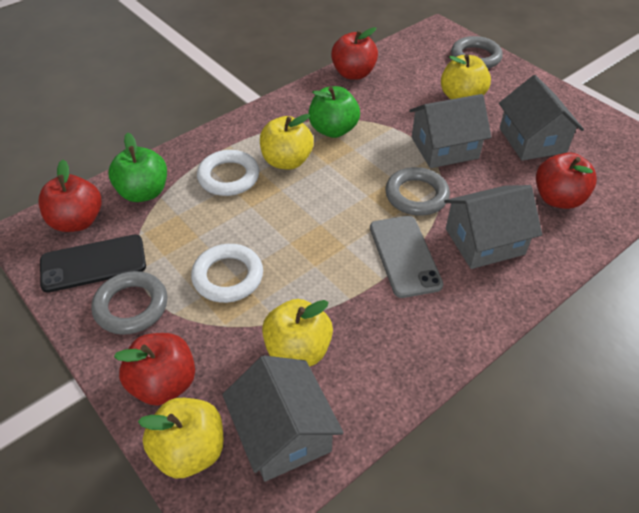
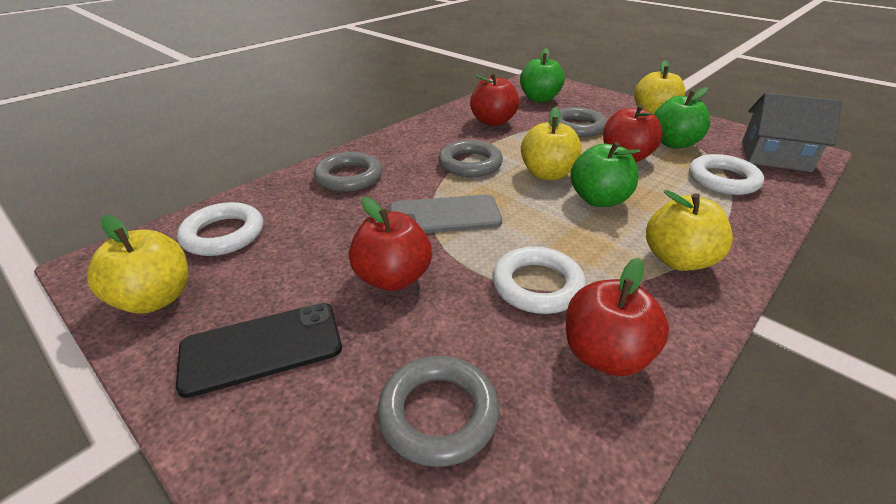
green apple: 2 -> 3
grey house: 4 -> 1
grey ring: 3 -> 4
white ring: 2 -> 3

